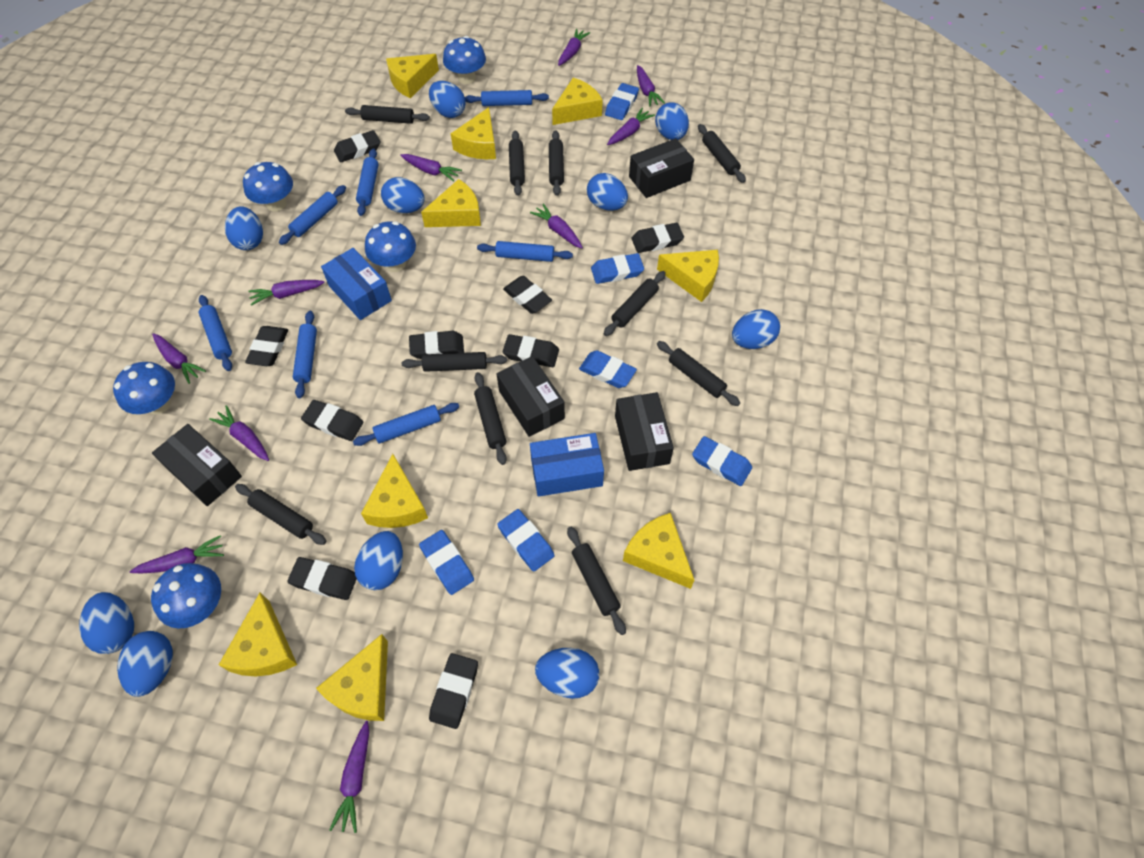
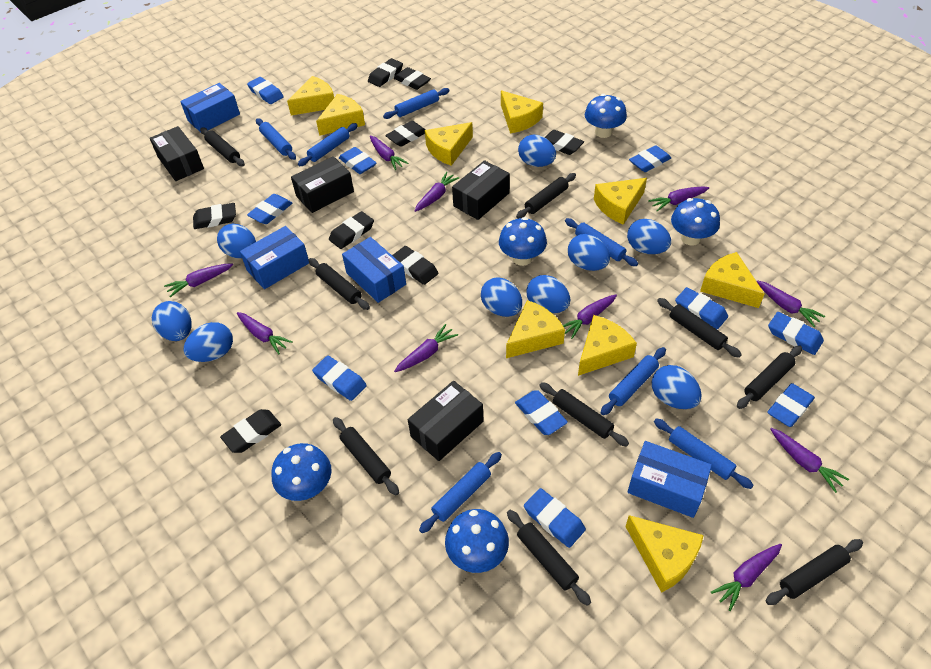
black eraser: 9 -> 8
black rolling pin: 10 -> 9
blue box: 2 -> 4
blue egg: 10 -> 9
blue eraser: 6 -> 10

